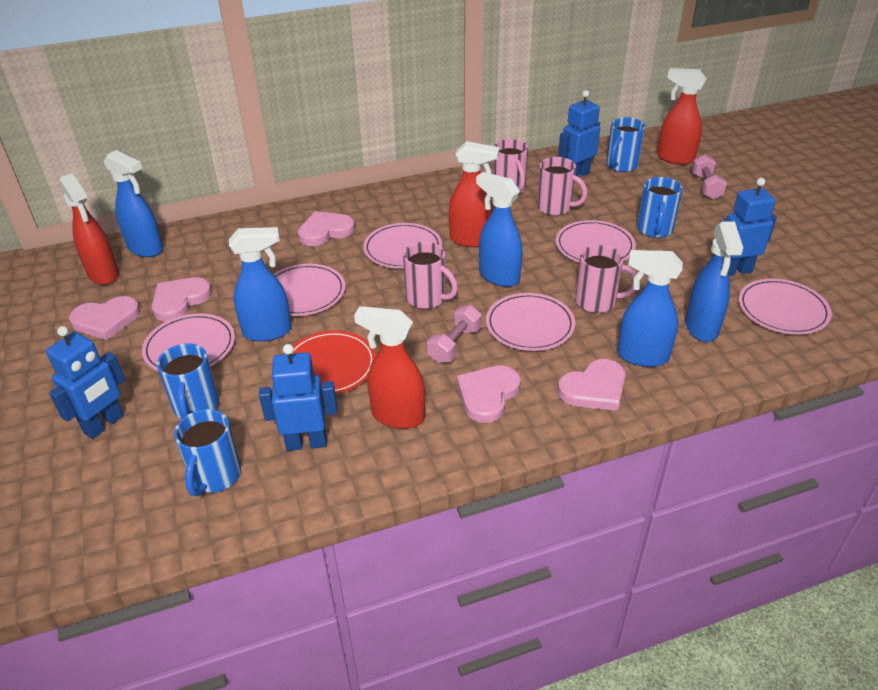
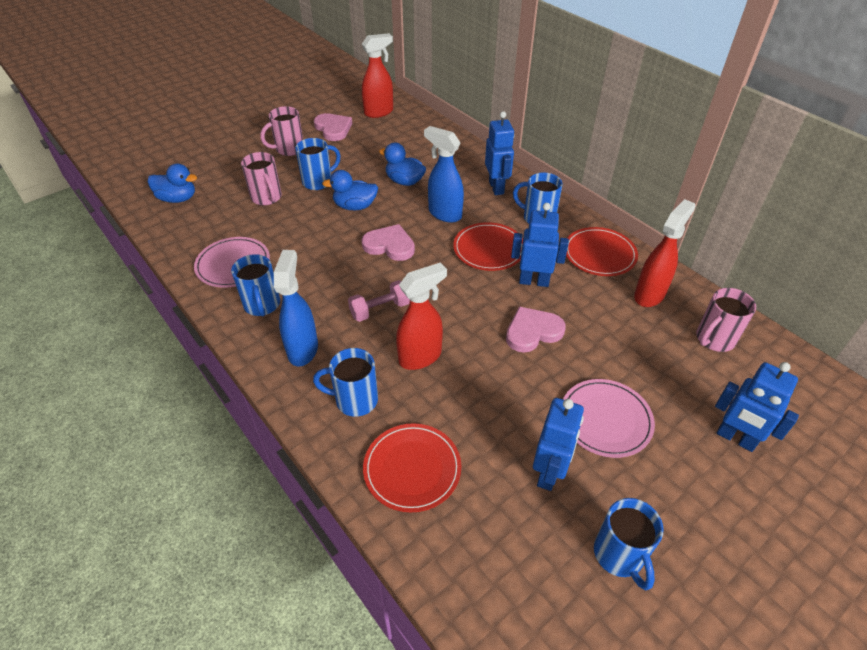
blue duck: 0 -> 3
blue mug: 4 -> 5
blue spray bottle: 5 -> 2
pink dumbbell: 2 -> 1
pink heart: 5 -> 3
pink mug: 4 -> 3
pink plate: 6 -> 2
red plate: 1 -> 3
red spray bottle: 4 -> 3

